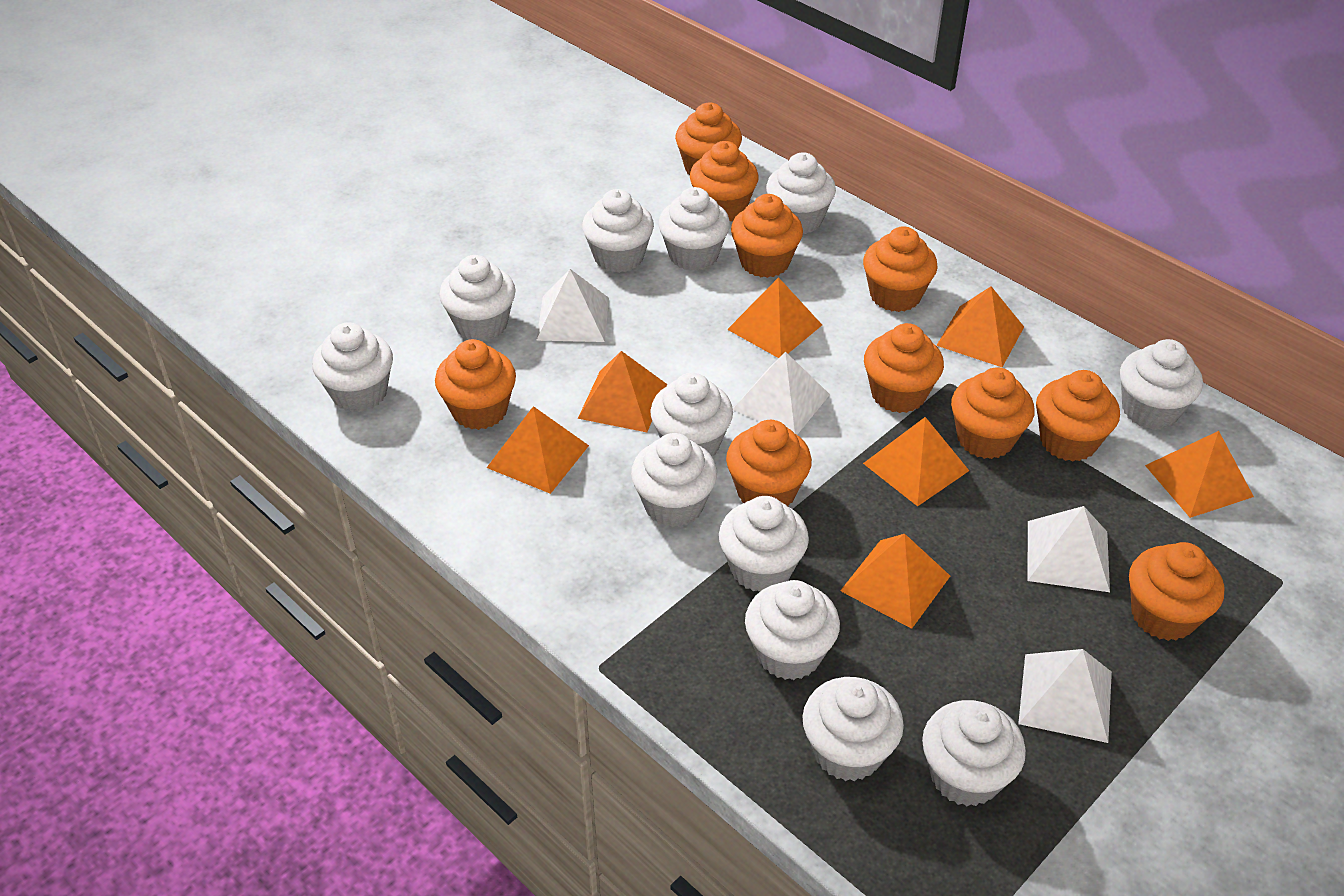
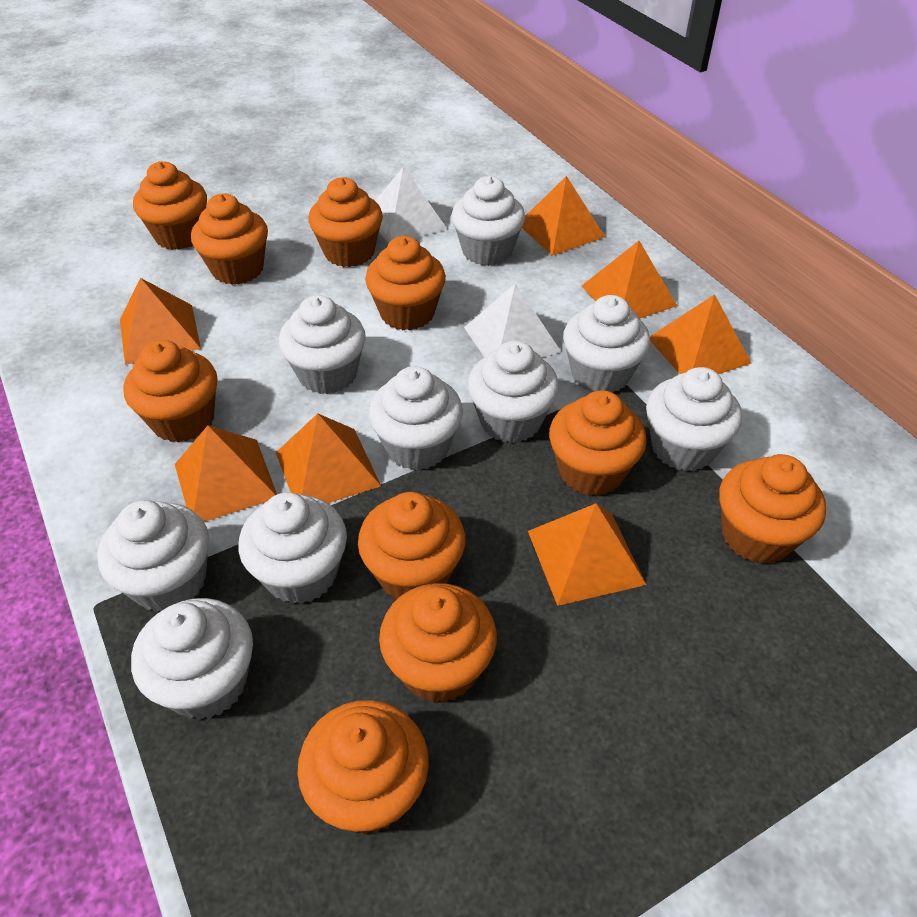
white cupcake: 12 -> 9
white pyramid: 4 -> 2

